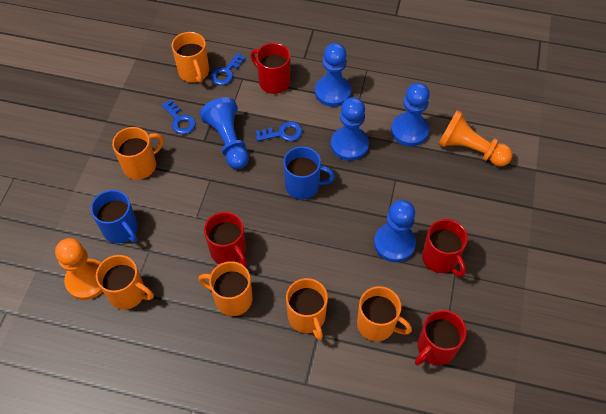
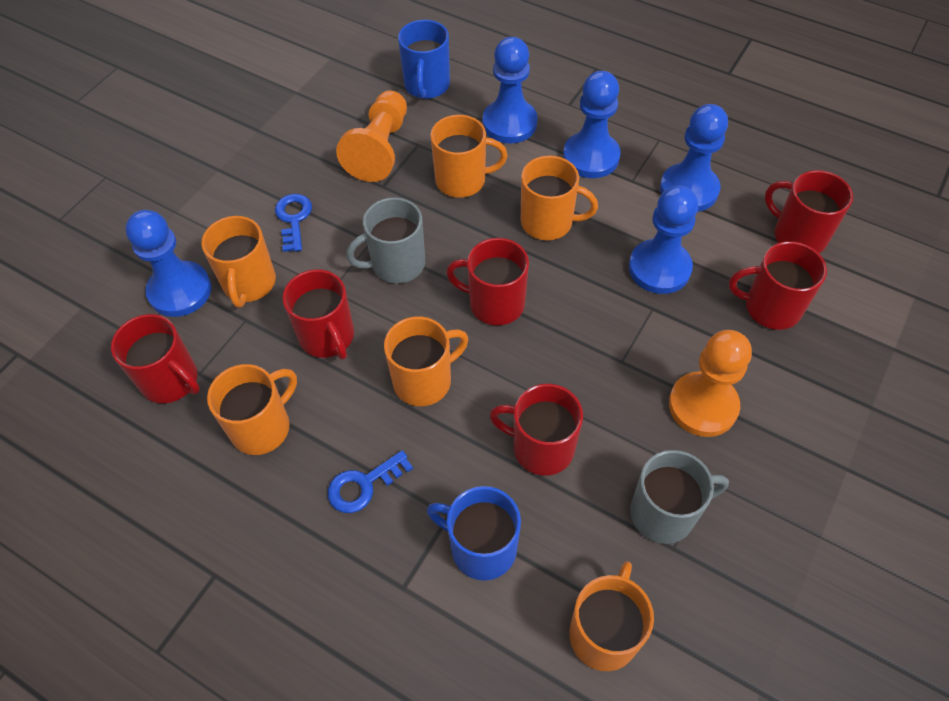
blue key: 3 -> 2
grey mug: 0 -> 2
red mug: 4 -> 6

